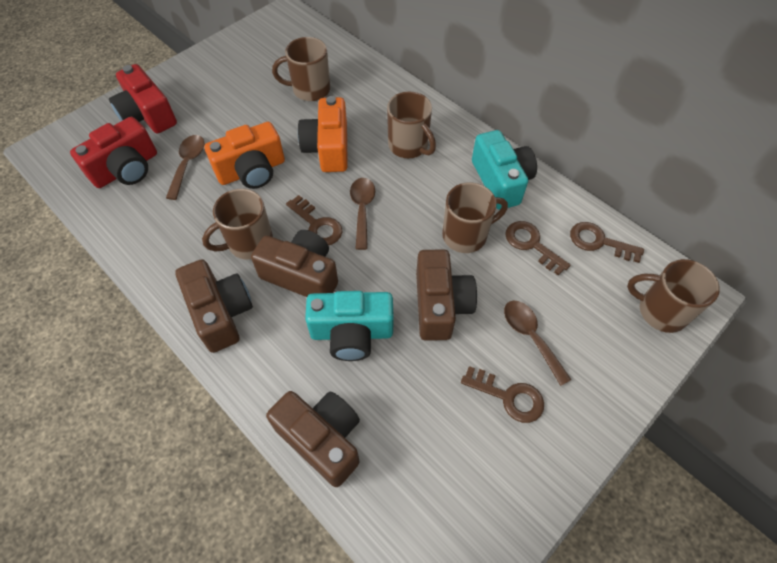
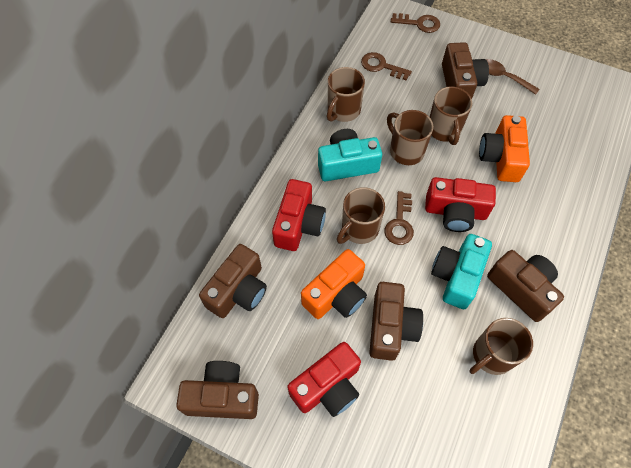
brown camera: 4 -> 5
brown key: 4 -> 3
brown spoon: 3 -> 1
red camera: 2 -> 3

